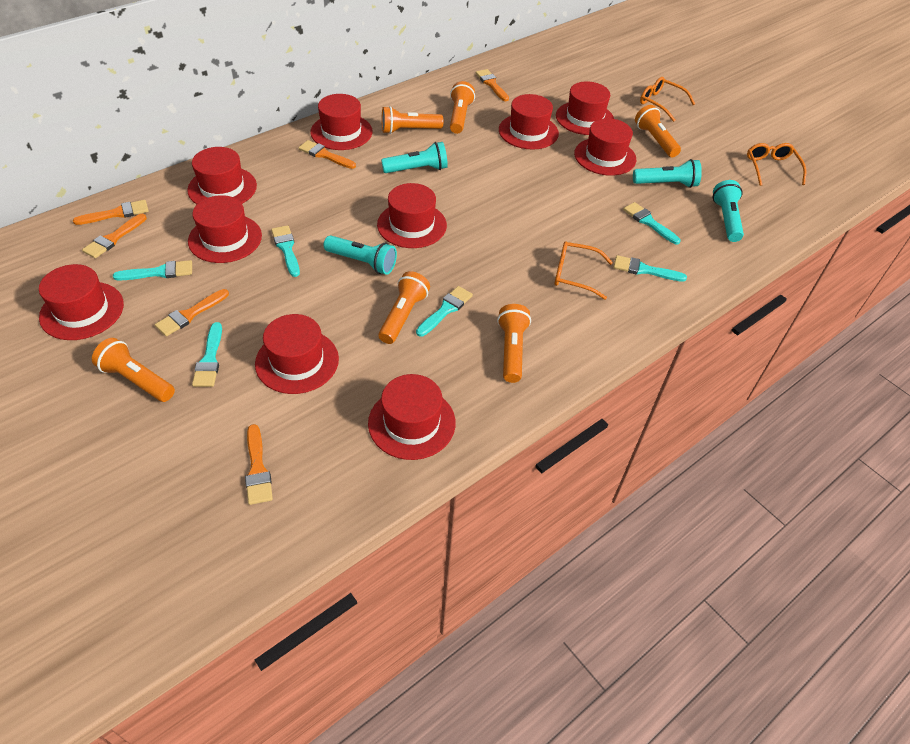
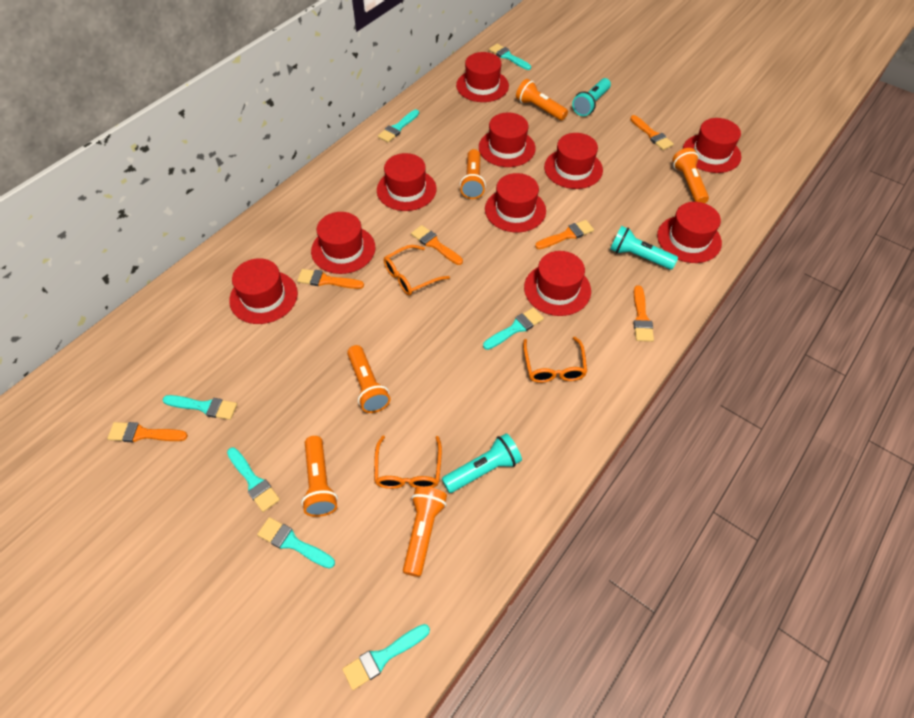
turquoise brush: 6 -> 7
turquoise flashlight: 4 -> 3

